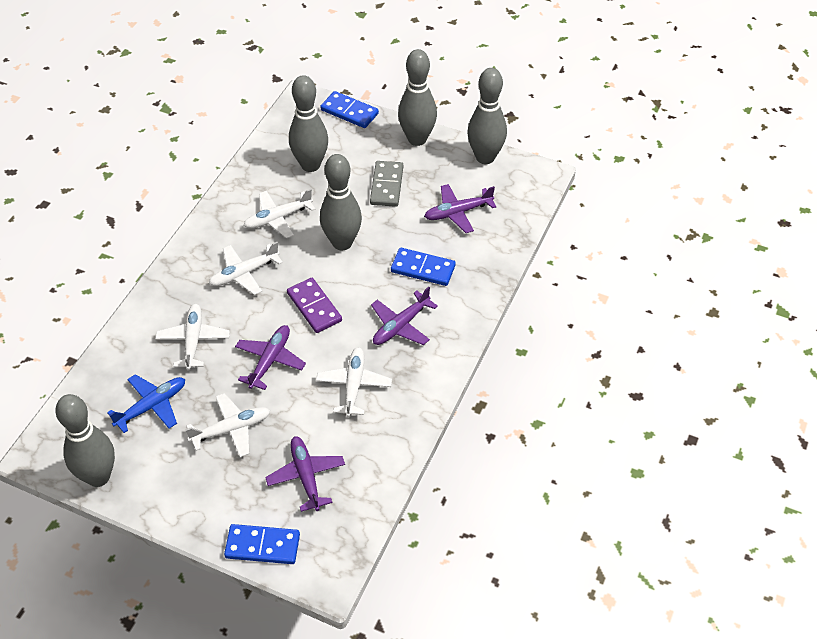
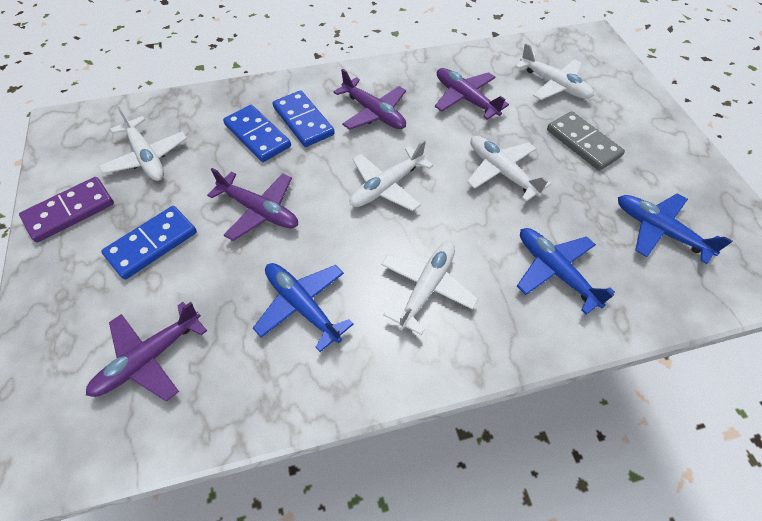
blue plane: 1 -> 3
grey bowling pin: 5 -> 0

